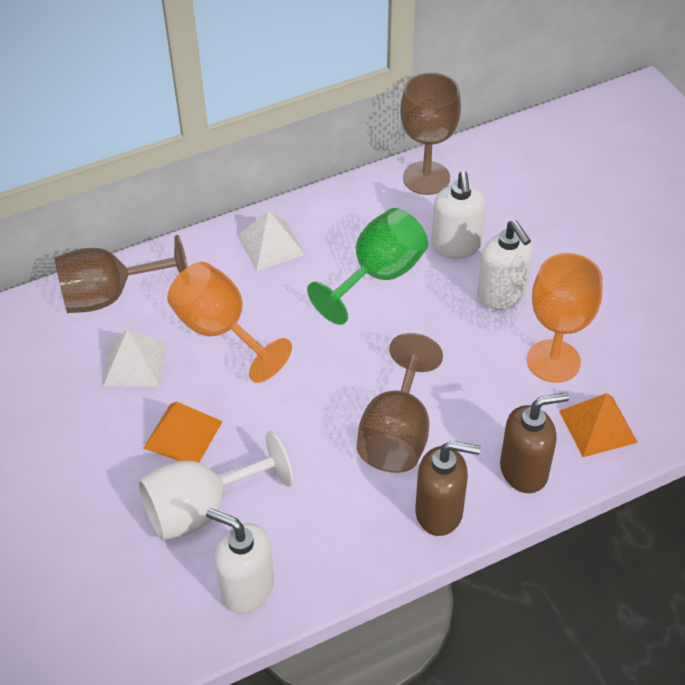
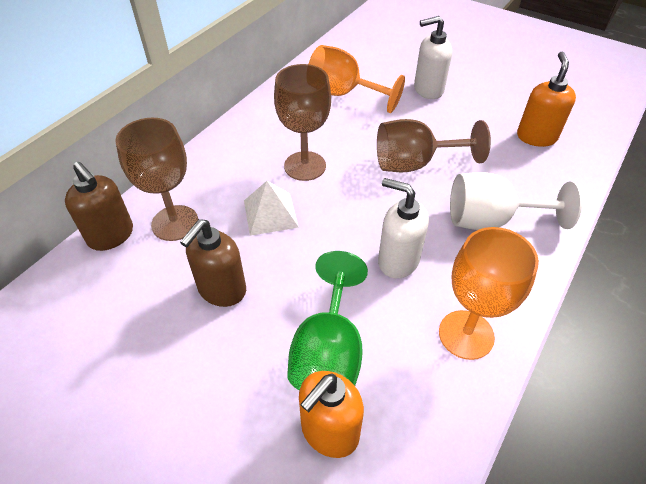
orange pyramid: 2 -> 0
orange soap dispenser: 0 -> 2
white pyramid: 2 -> 1
white soap dispenser: 3 -> 2

